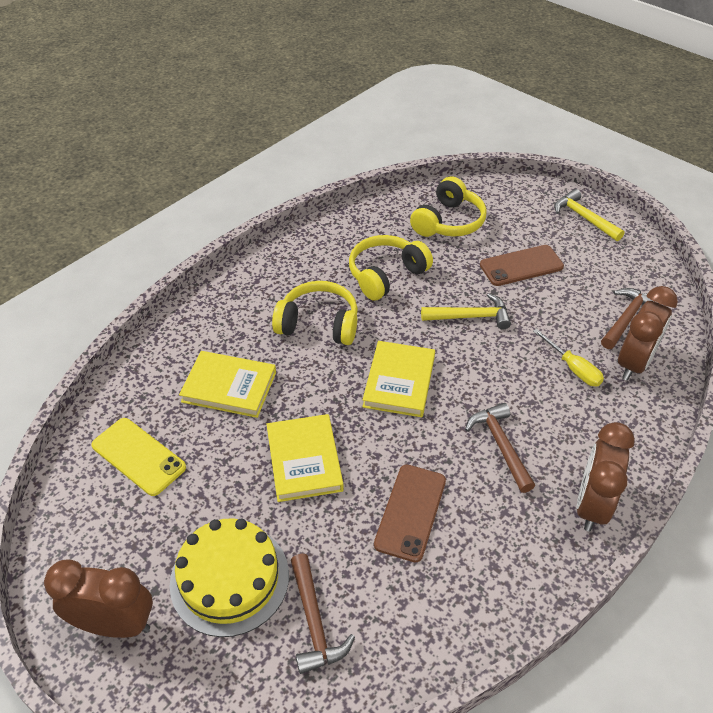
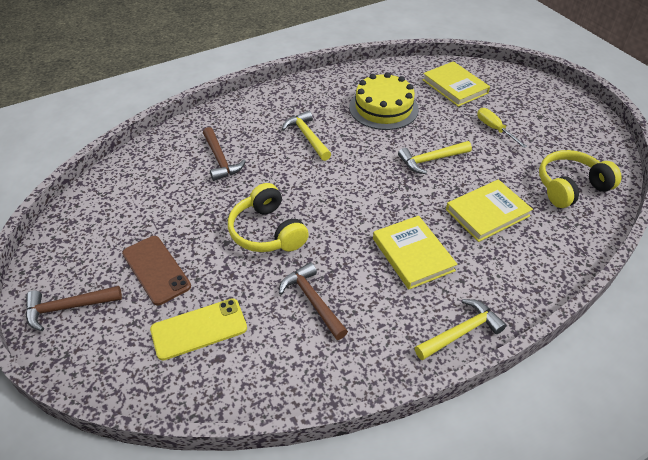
brown clock: 3 -> 0
brown phone: 2 -> 1
yellow hammer: 2 -> 3
yellow headphones: 3 -> 2

